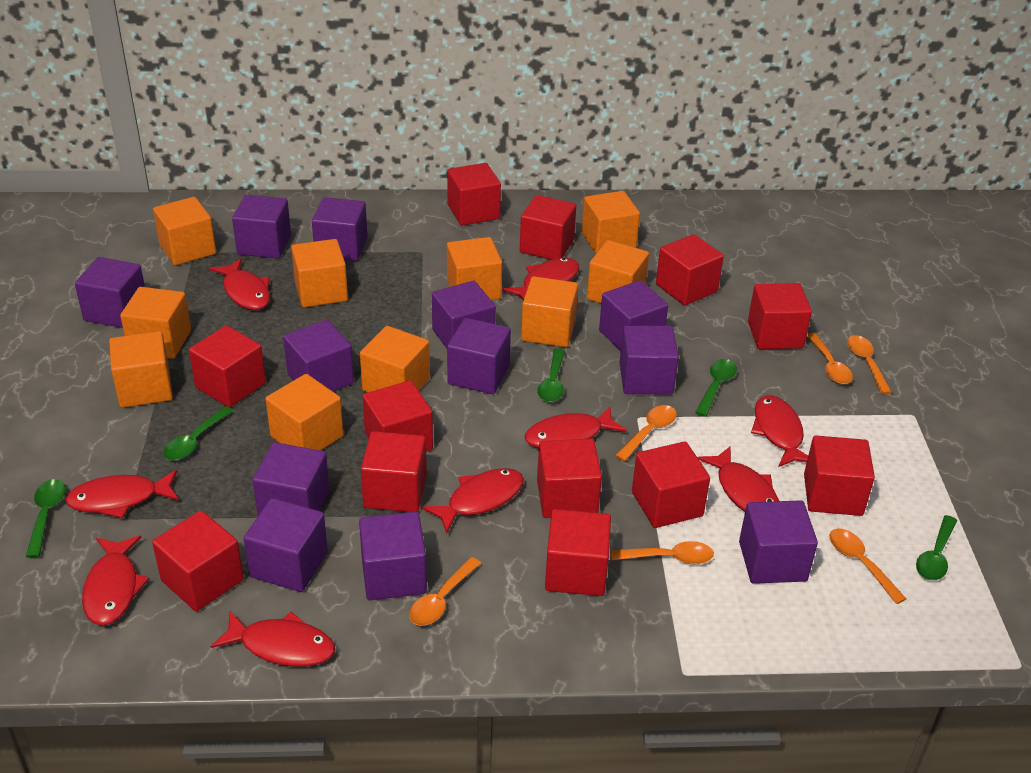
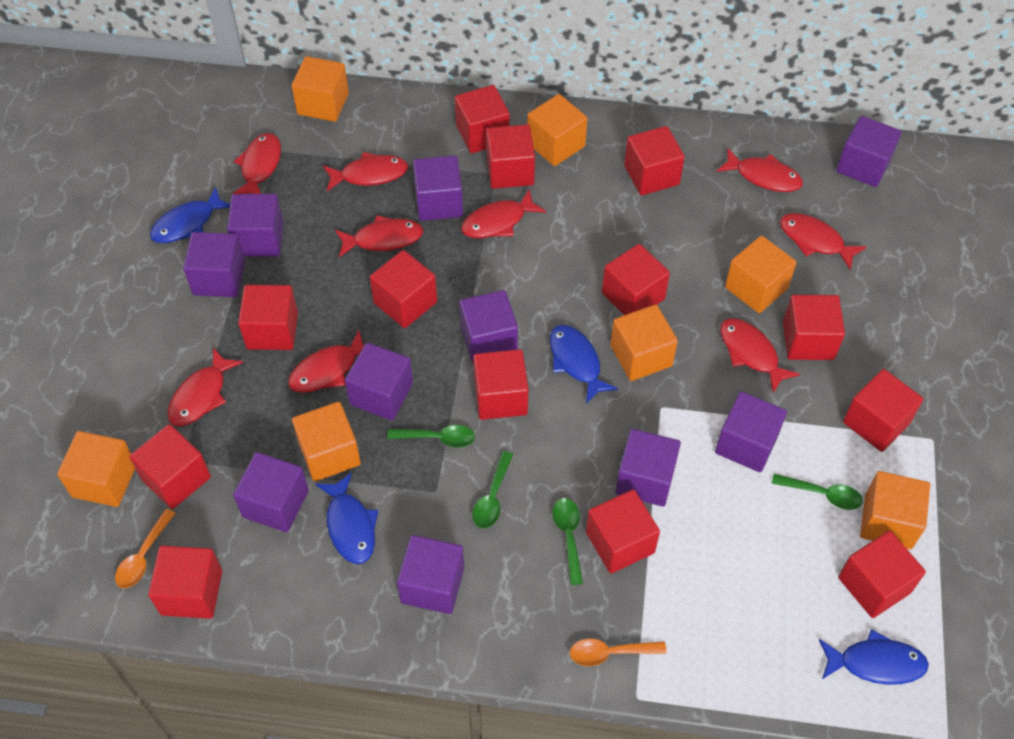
blue fish: 0 -> 4
green spoon: 5 -> 4
orange cube: 10 -> 7
orange spoon: 6 -> 2
purple cube: 12 -> 10
red cube: 12 -> 13

